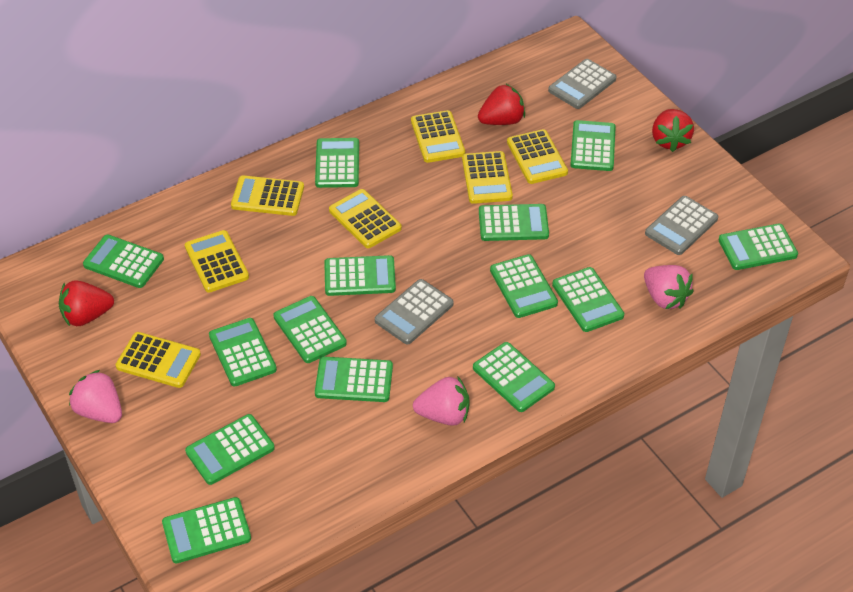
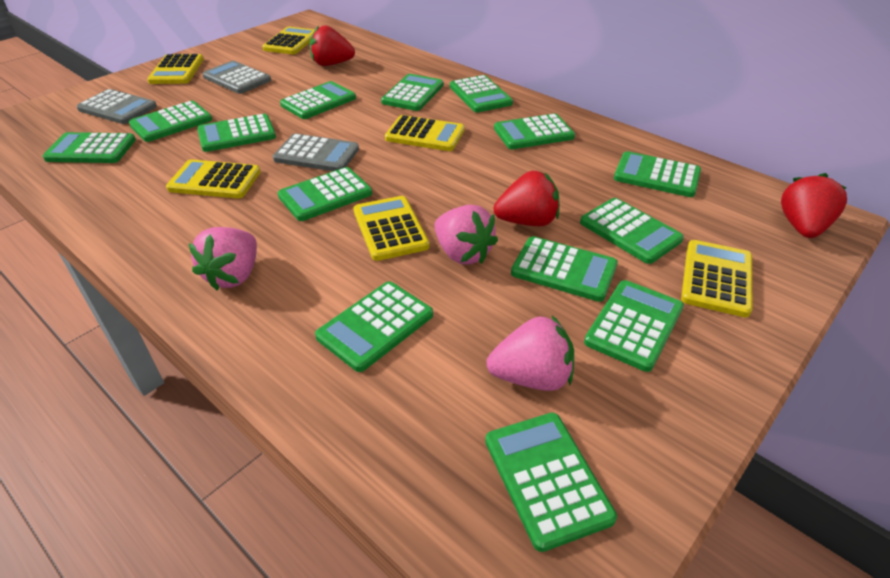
yellow calculator: 7 -> 6

